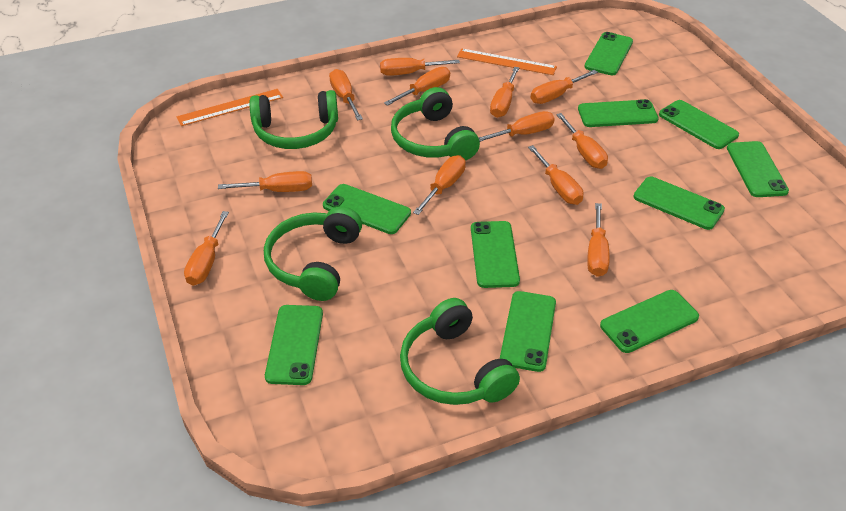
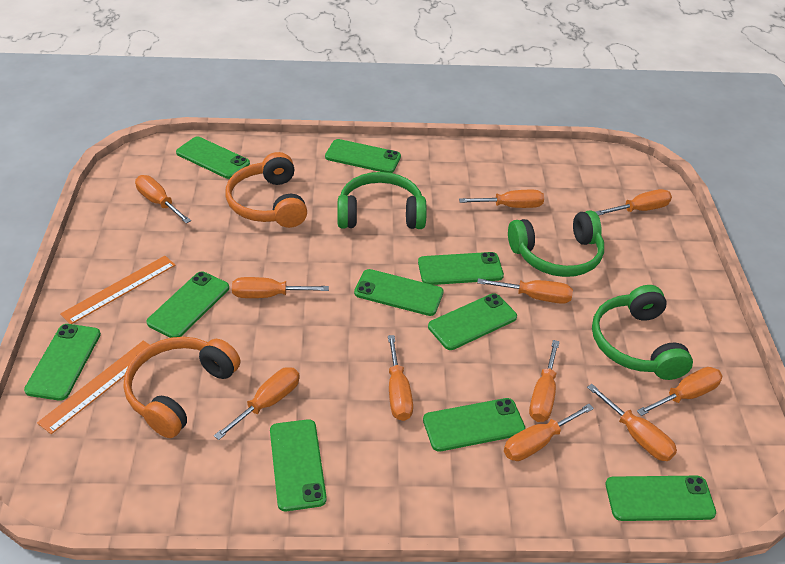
green headphones: 4 -> 3
orange headphones: 0 -> 2
orange screwdriver: 12 -> 11

